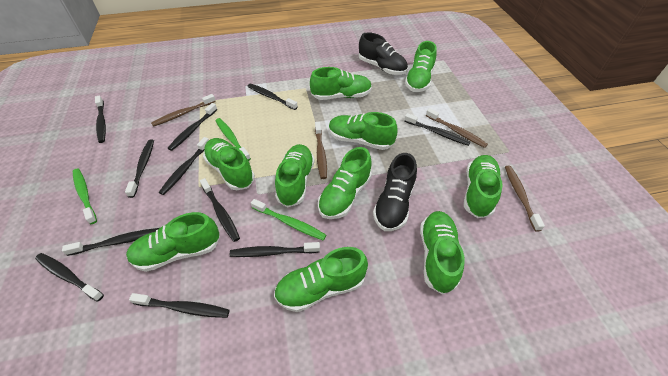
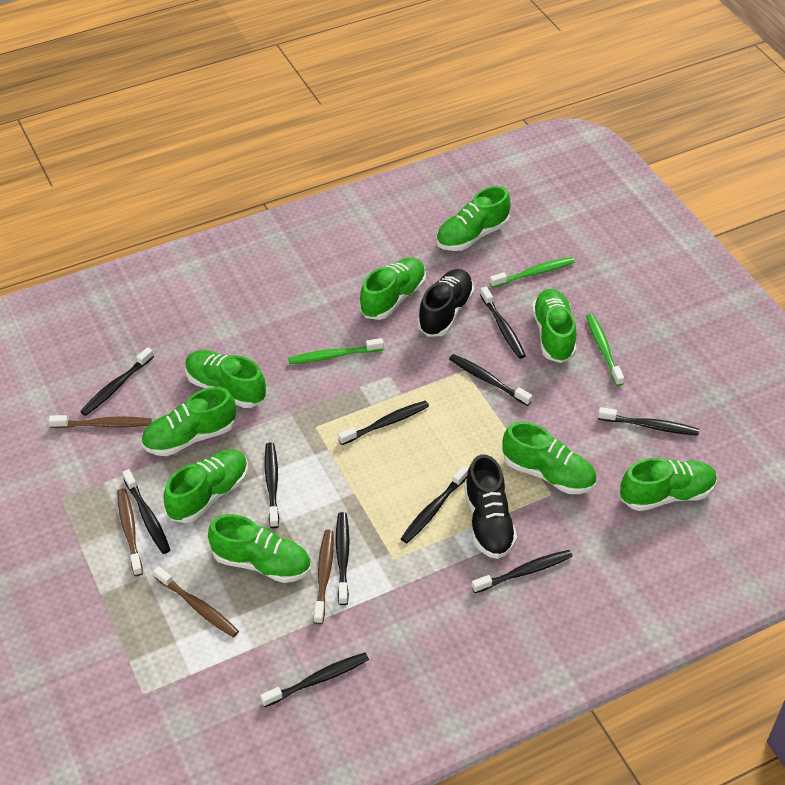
green shoe: 10 -> 9

